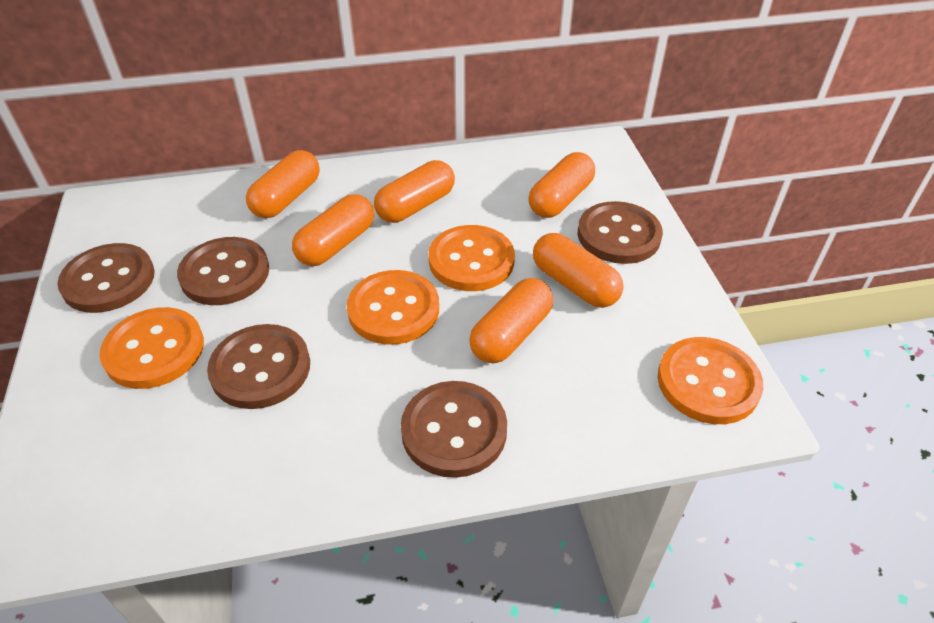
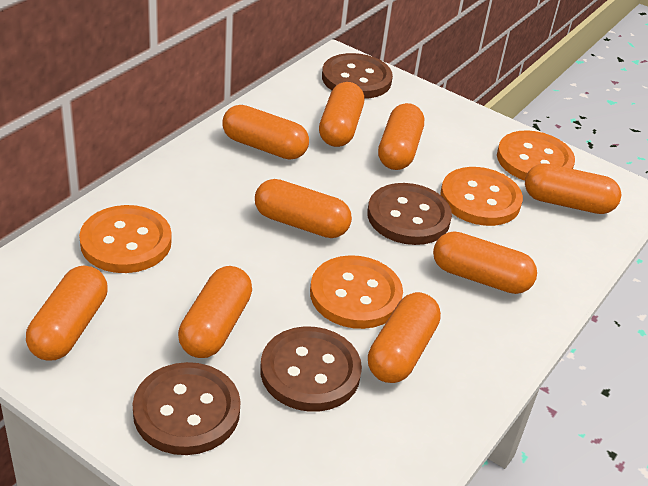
brown button: 5 -> 4
orange capsule: 6 -> 9

